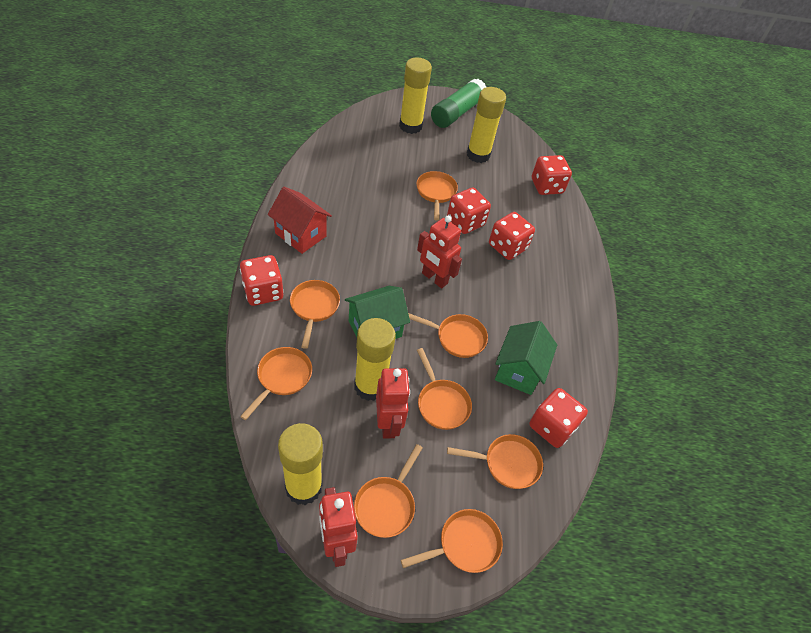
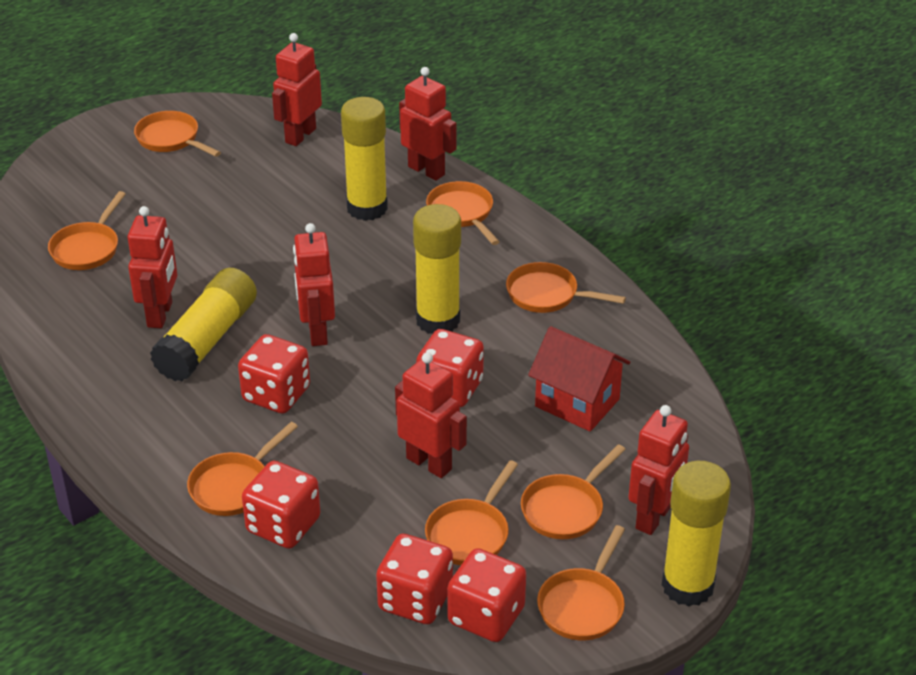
green glue stick: 1 -> 0
green house: 2 -> 0
red robot: 3 -> 6

